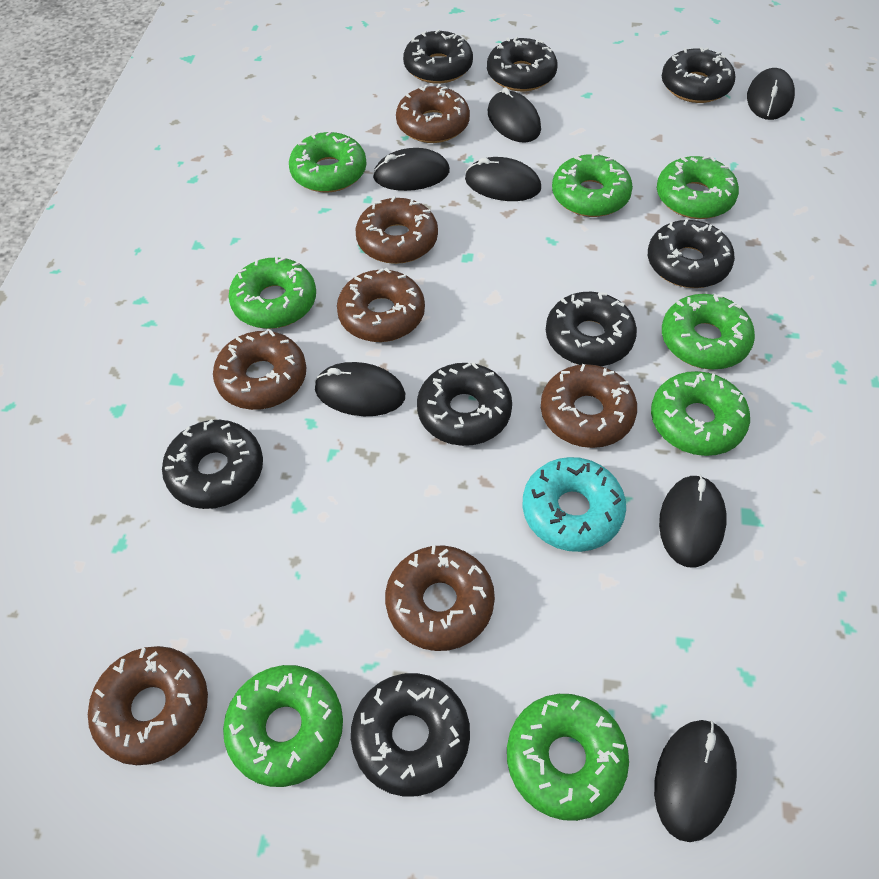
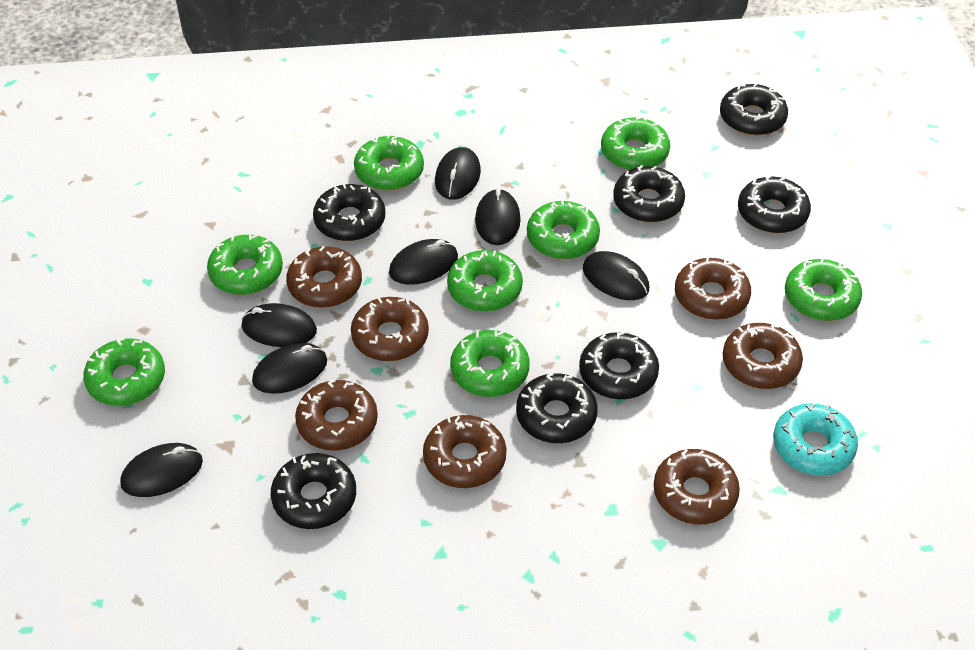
black donut: 8 -> 7

